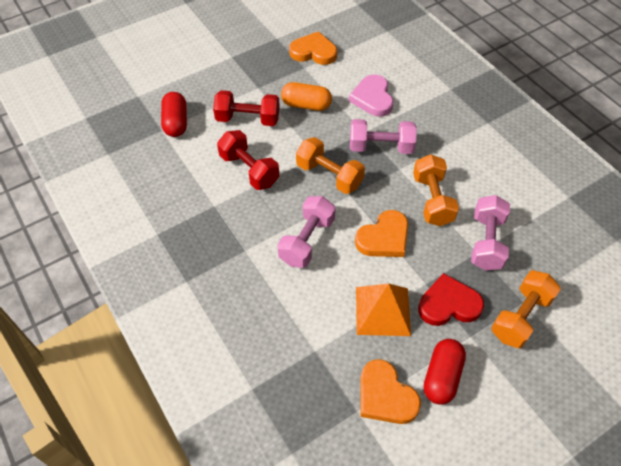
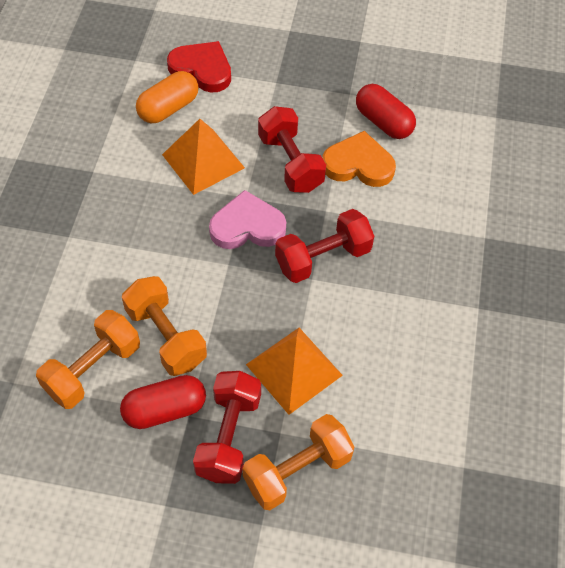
orange heart: 3 -> 1
orange pyramid: 1 -> 2
pink dumbbell: 3 -> 0
red dumbbell: 2 -> 3

